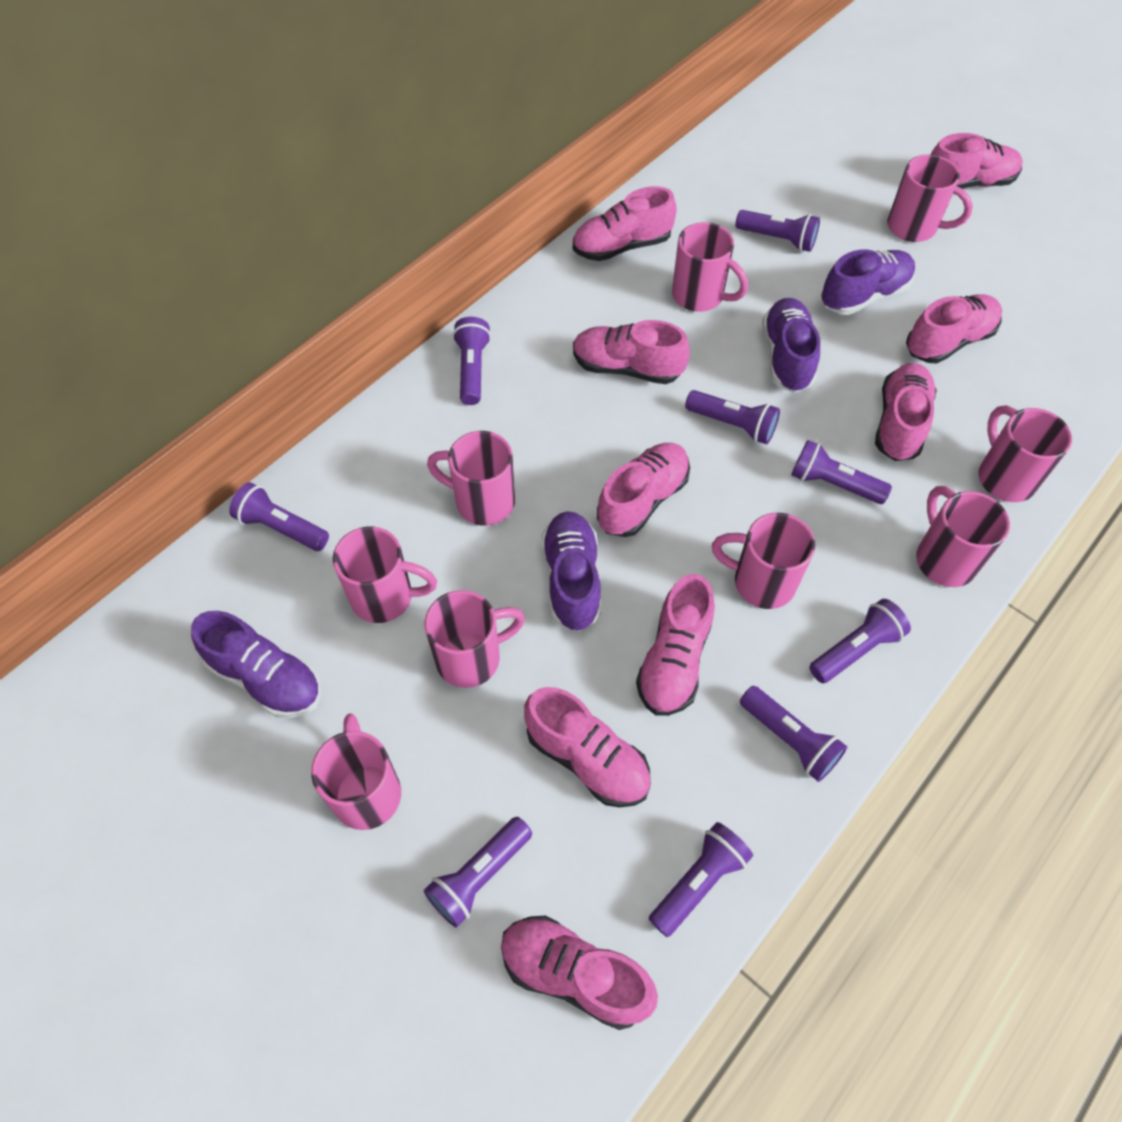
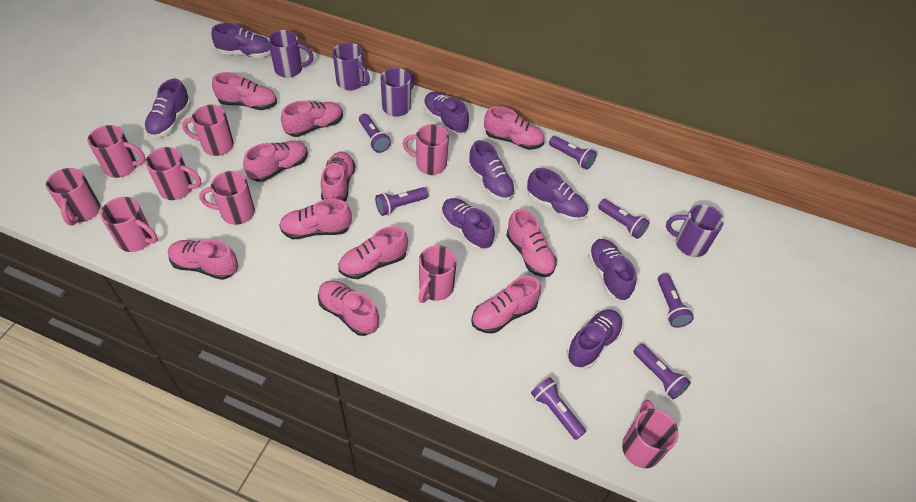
pink shoe: 9 -> 11
purple flashlight: 9 -> 7
purple mug: 0 -> 4
purple shoe: 4 -> 8

